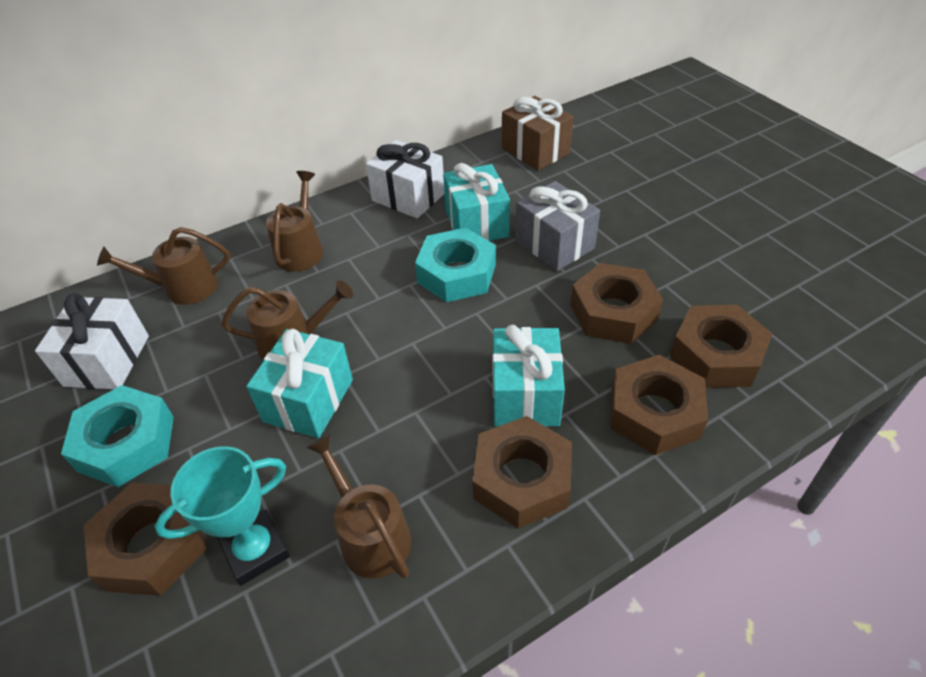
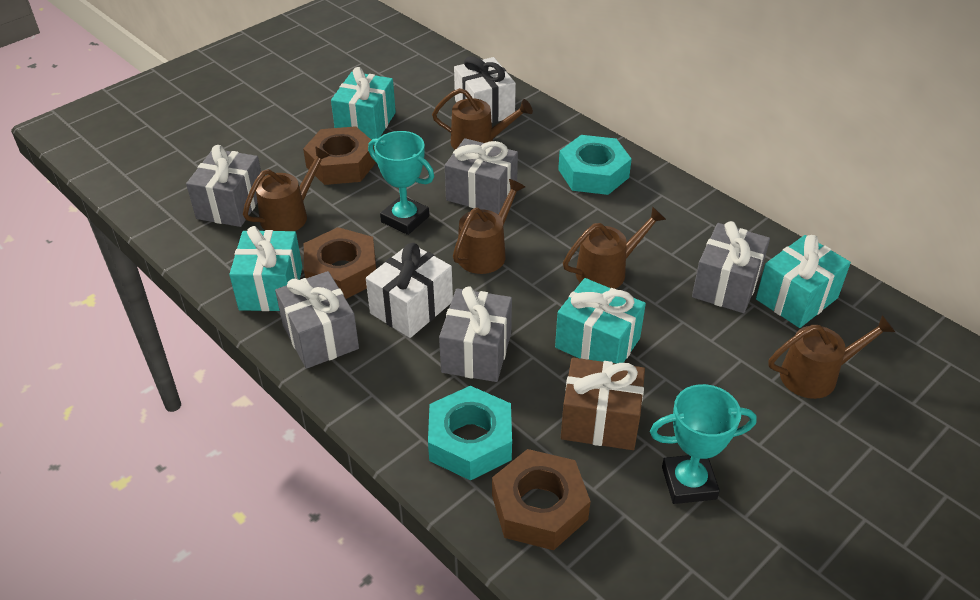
brown nut: 5 -> 3
brown watering can: 4 -> 5
grey gift: 1 -> 5
turquoise gift: 3 -> 4
turquoise trophy: 1 -> 2

